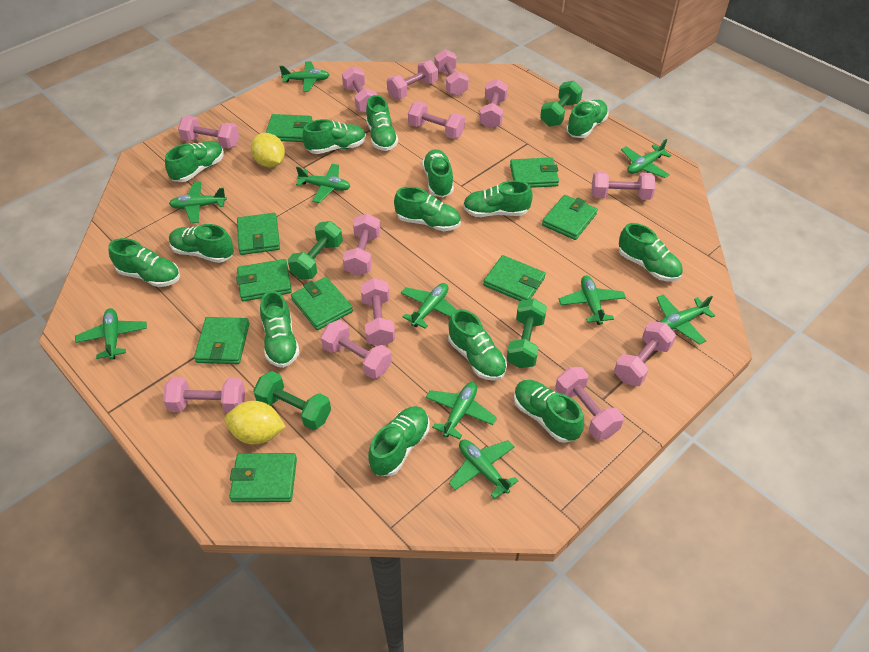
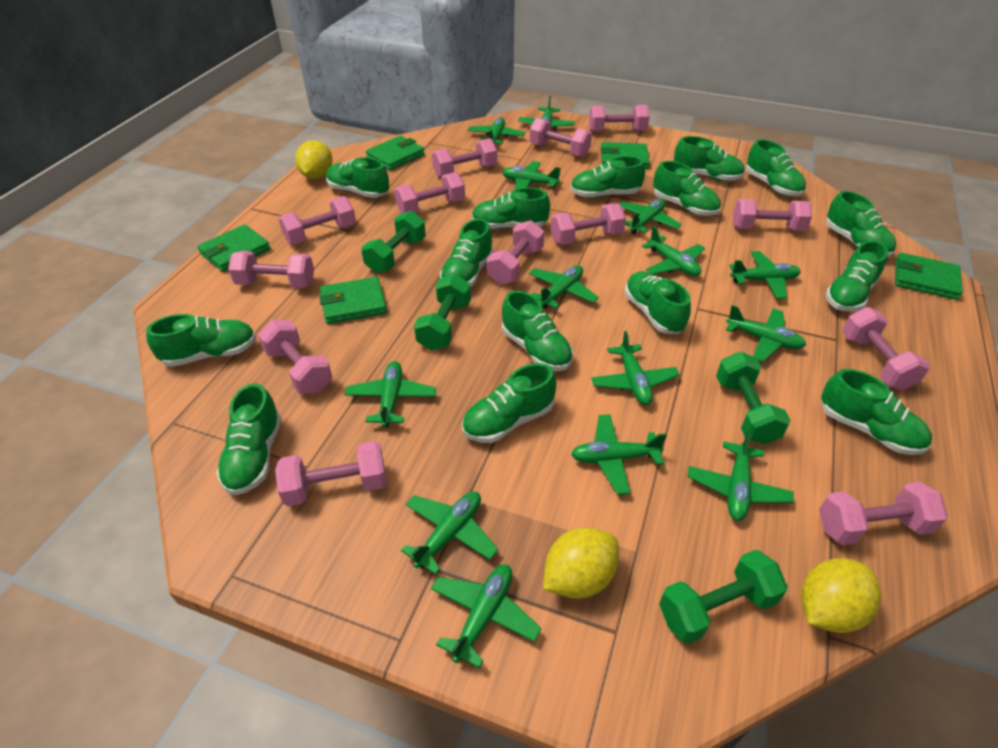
green plane: 10 -> 14
green shoe: 14 -> 15
green wallet: 9 -> 5
yellow lemon: 2 -> 3

